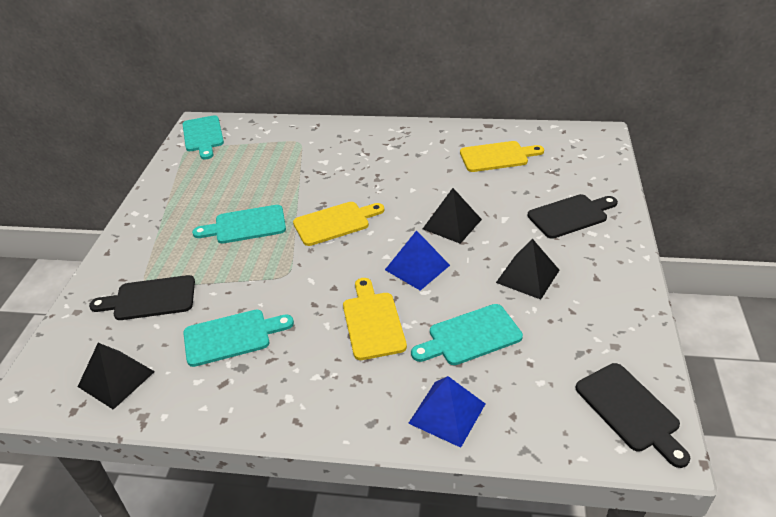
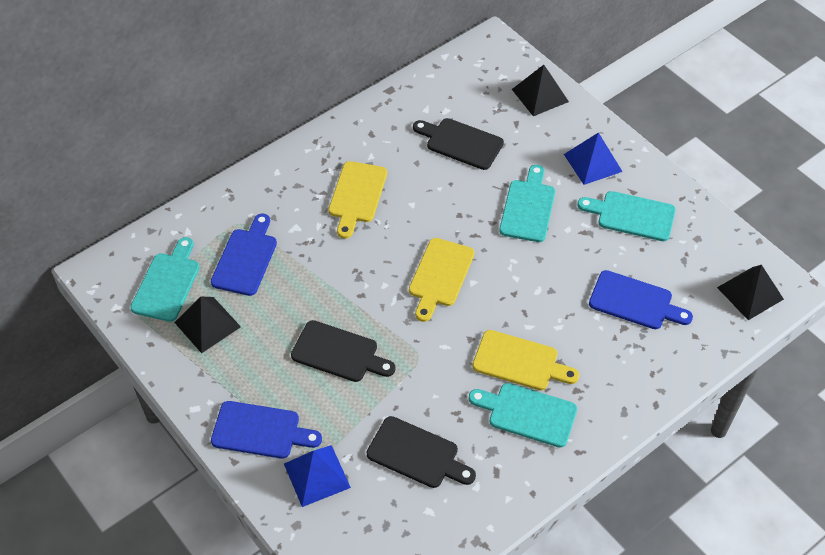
blue cutting board: 0 -> 3

